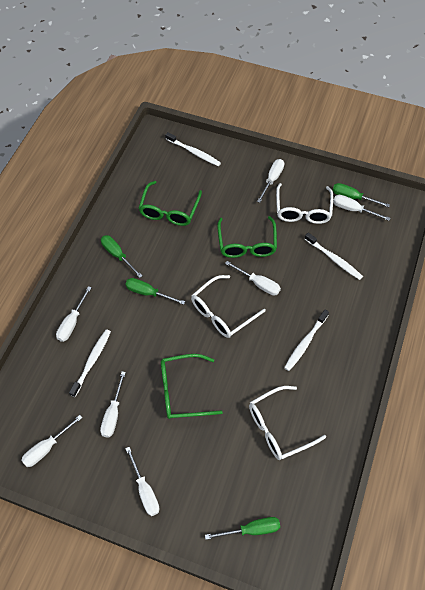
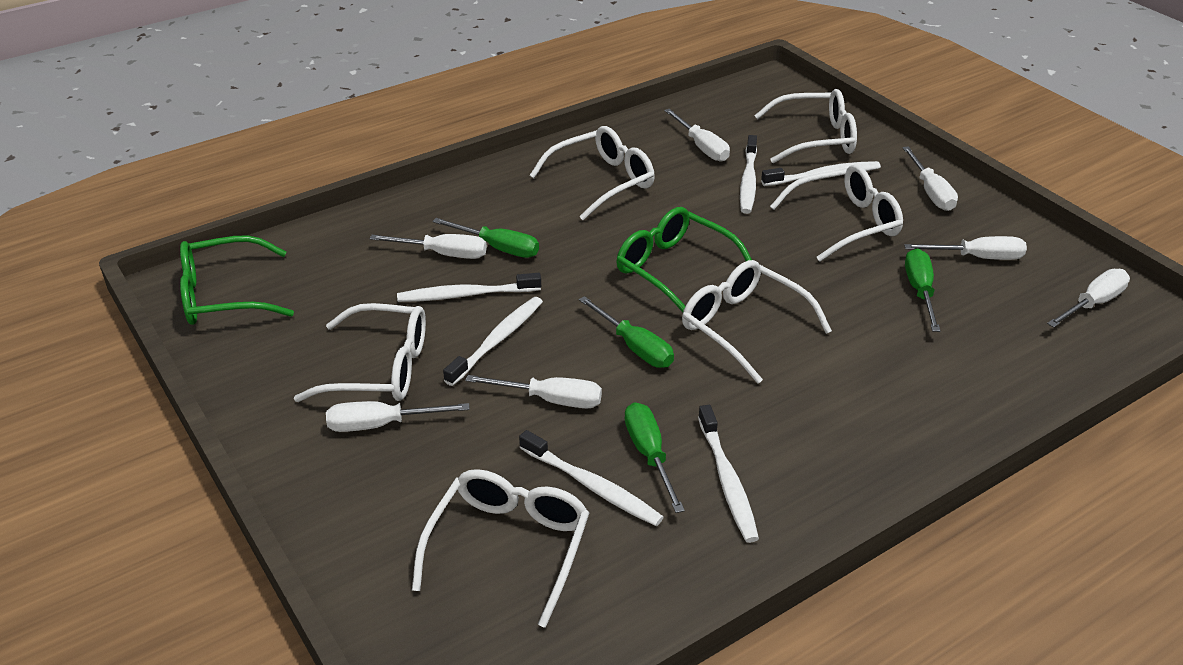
green glasses: 3 -> 2
white glasses: 3 -> 6
white toothbrush: 4 -> 6

